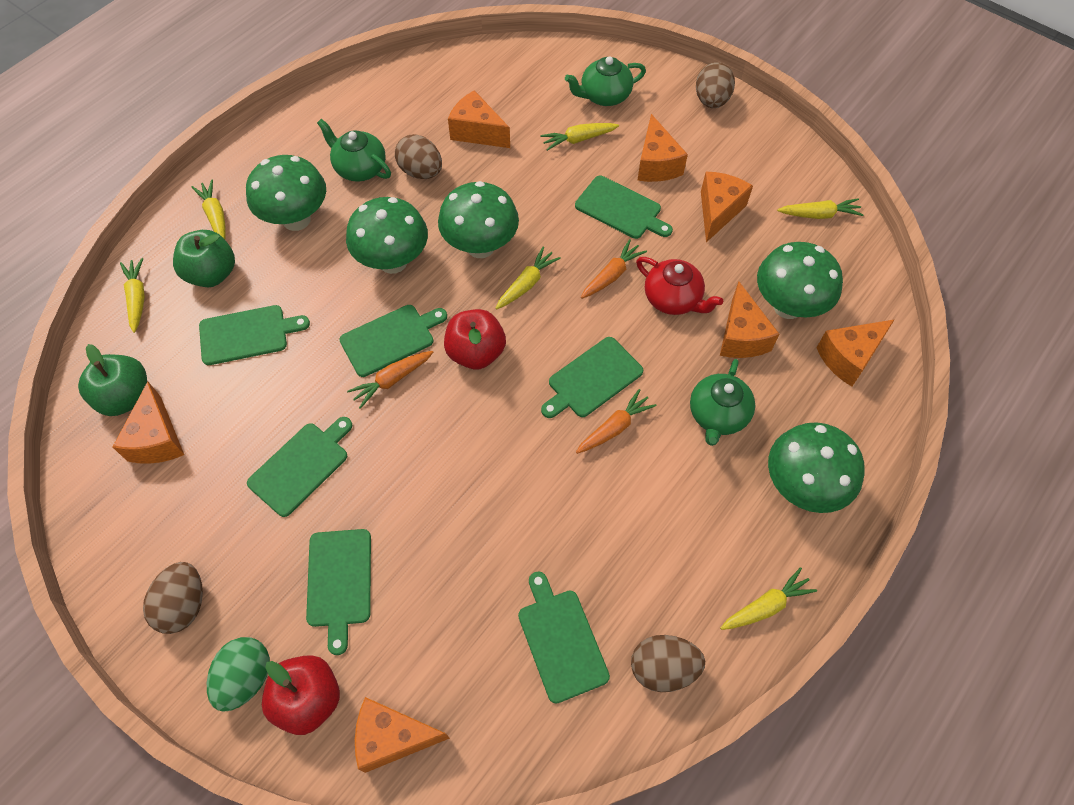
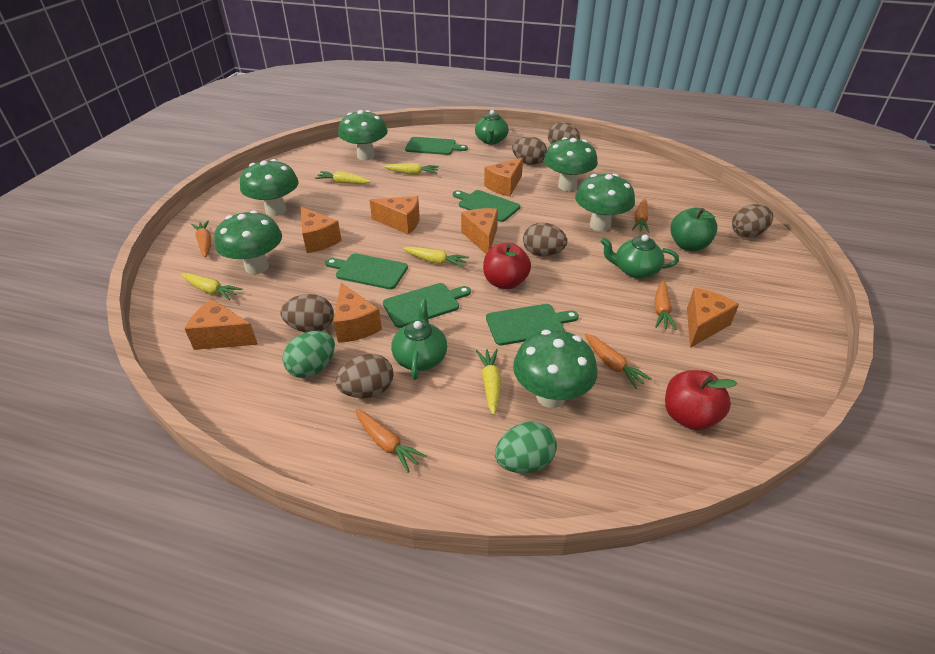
brown egg: 4 -> 6
green apple: 2 -> 1
green cutting board: 7 -> 5
green egg: 1 -> 2
green mushroom: 5 -> 6
orange carrot: 3 -> 5
red teapot: 1 -> 0
yellow carrot: 6 -> 5

